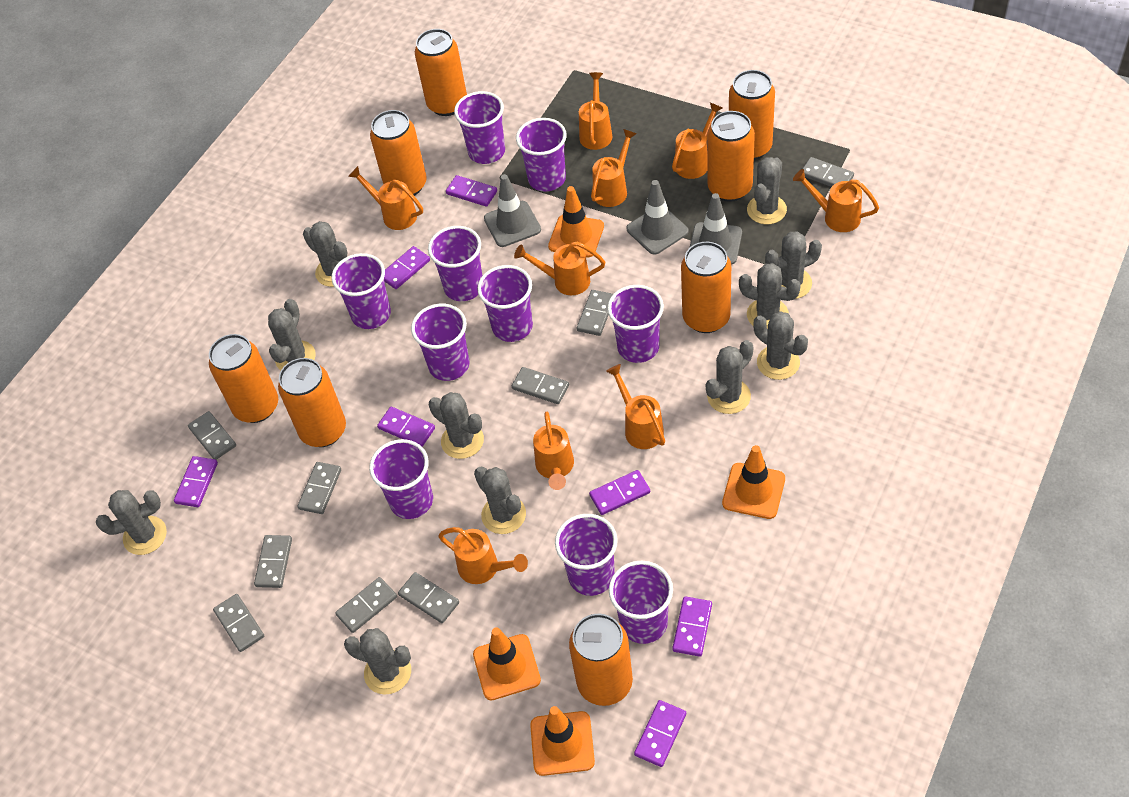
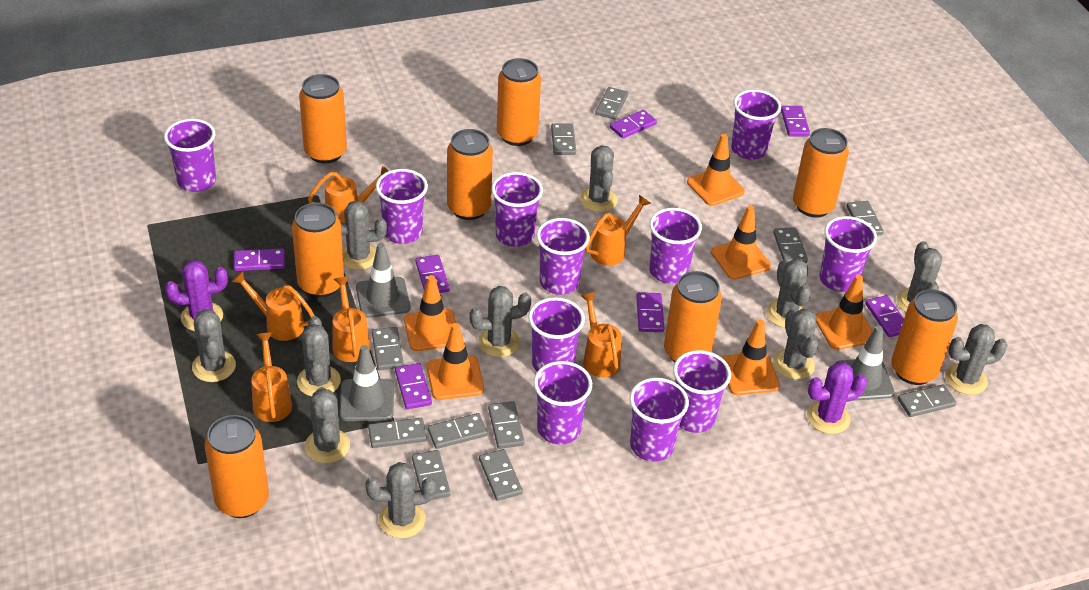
grey domino: 9 -> 11
orange traffic cone: 4 -> 6
orange watering can: 9 -> 6
purple cactus: 0 -> 2
purple cup: 10 -> 11

